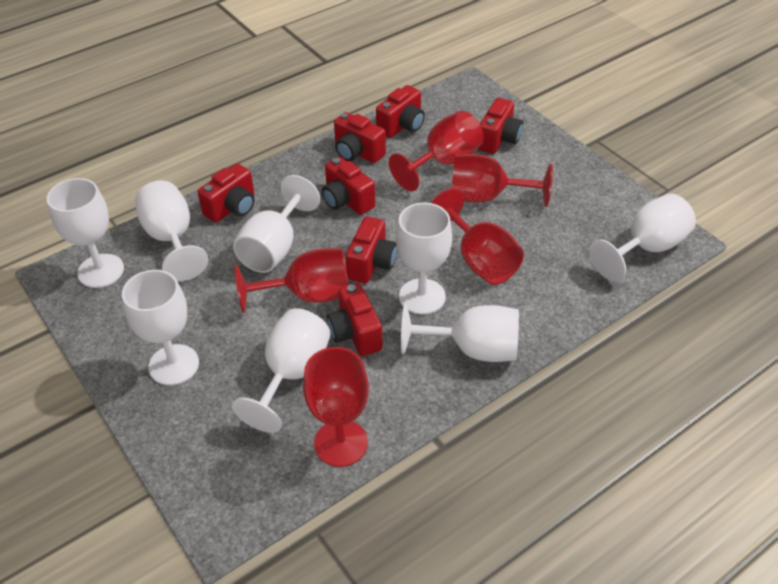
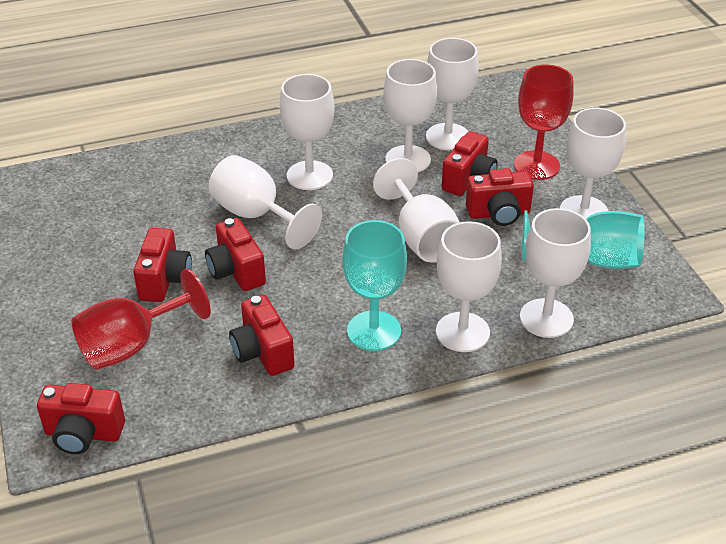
red camera: 7 -> 6
red goblet: 5 -> 2
turquoise goblet: 0 -> 2

